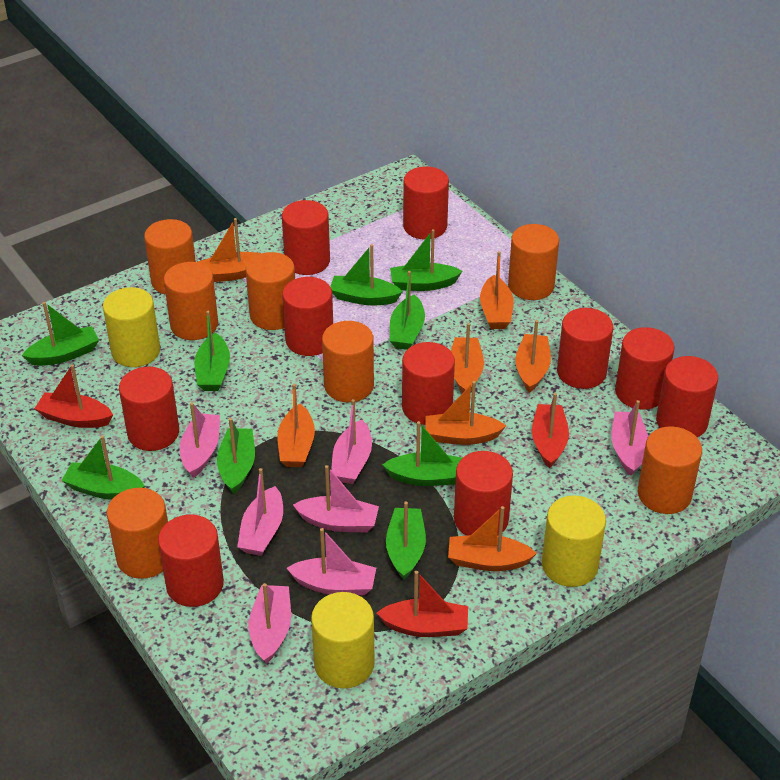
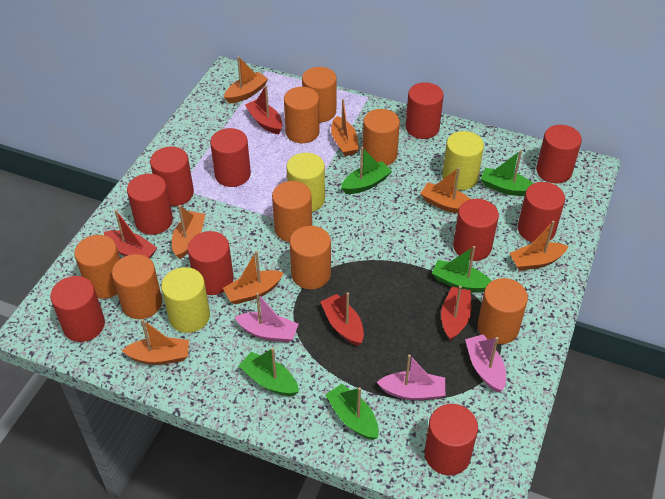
green boat: 9 -> 5
orange cylinder: 7 -> 8
pink boat: 7 -> 3
red boat: 3 -> 4

